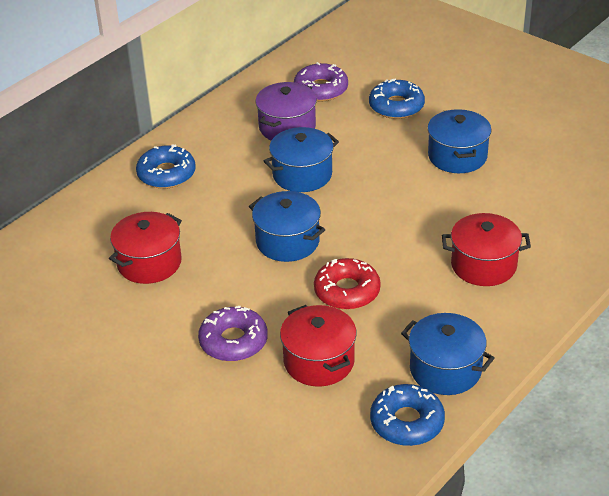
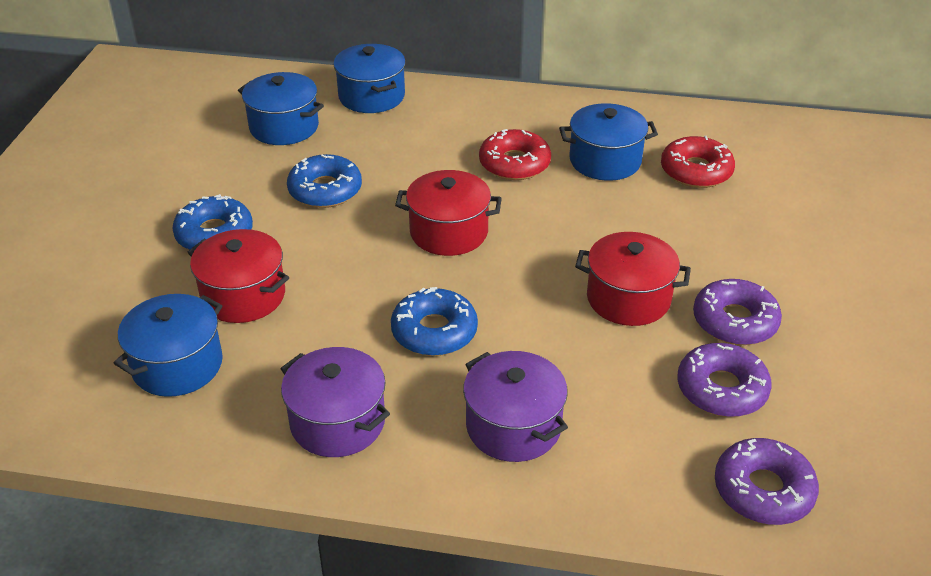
purple donut: 2 -> 3
purple pot: 1 -> 2
red donut: 1 -> 2

